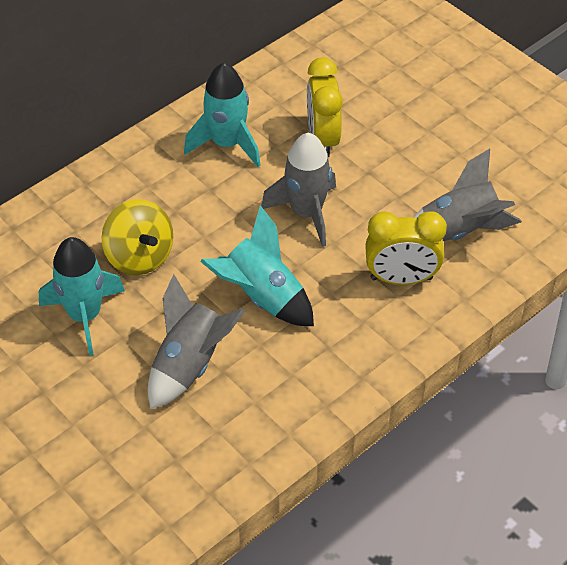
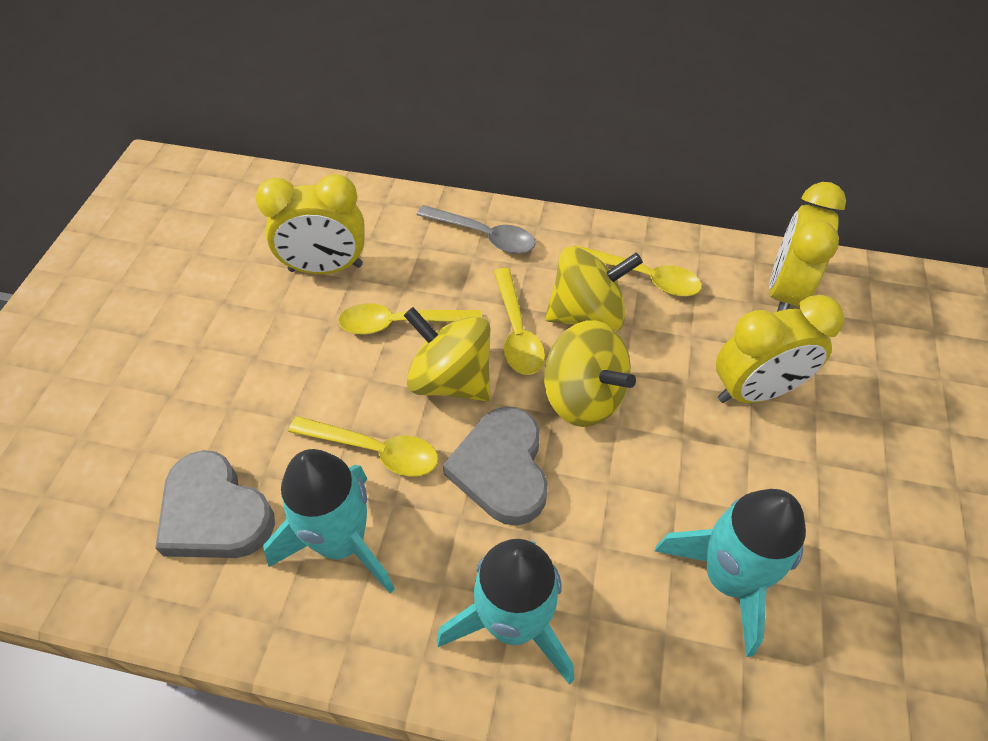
grey heart: 0 -> 2
grey rocket: 3 -> 0
grey spoon: 0 -> 1
yellow clock: 2 -> 3
yellow spinning top: 1 -> 3
yellow spoon: 0 -> 4

